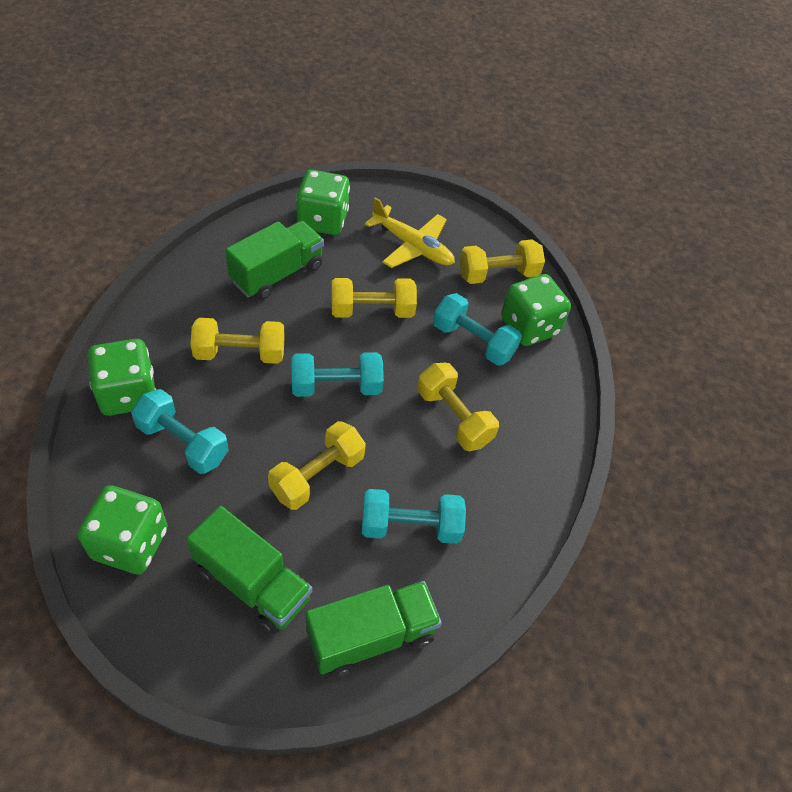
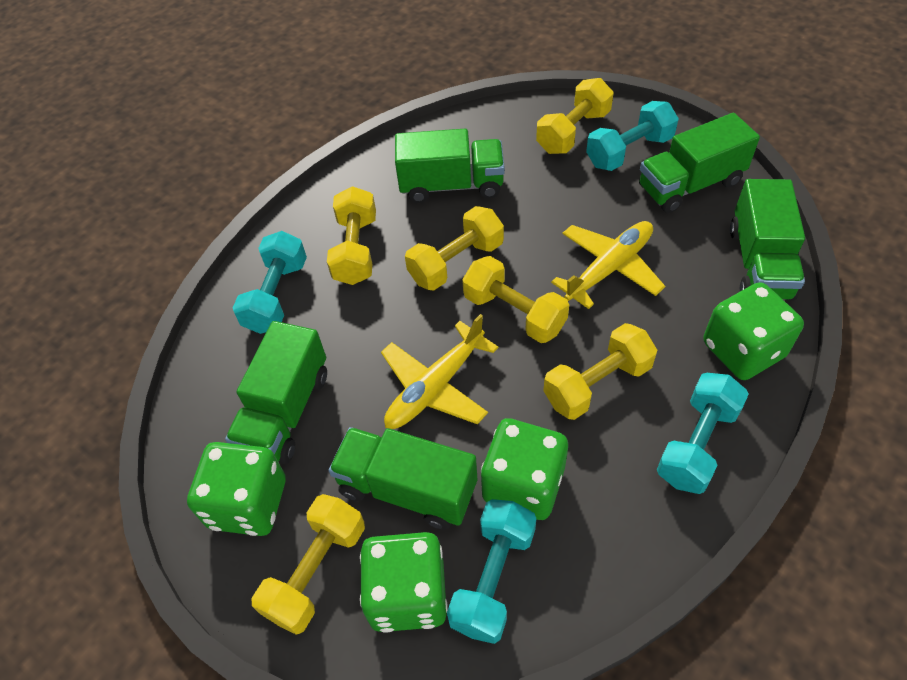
green truck: 3 -> 5
yellow dumbbell: 5 -> 6
yellow plane: 1 -> 2

